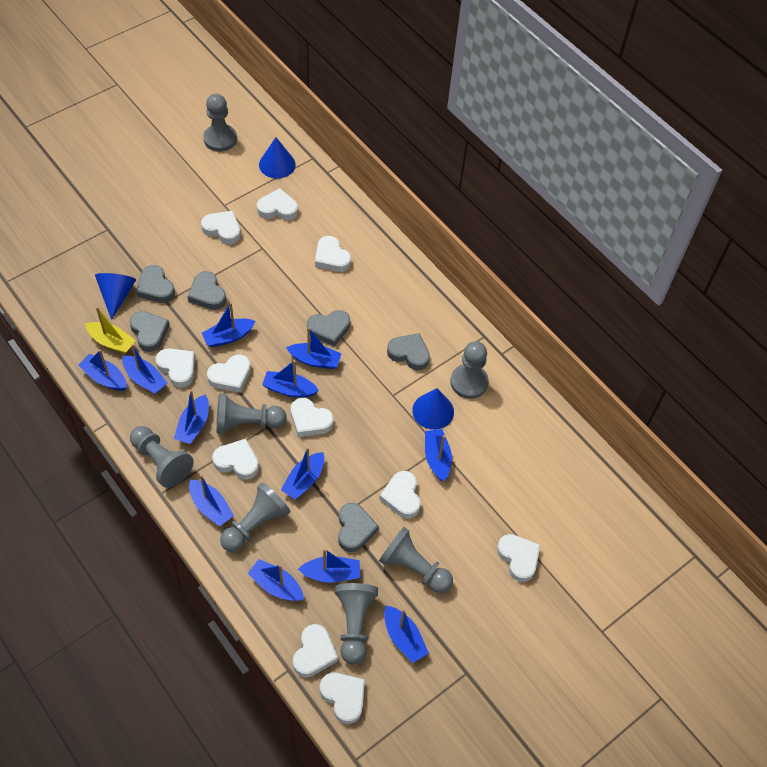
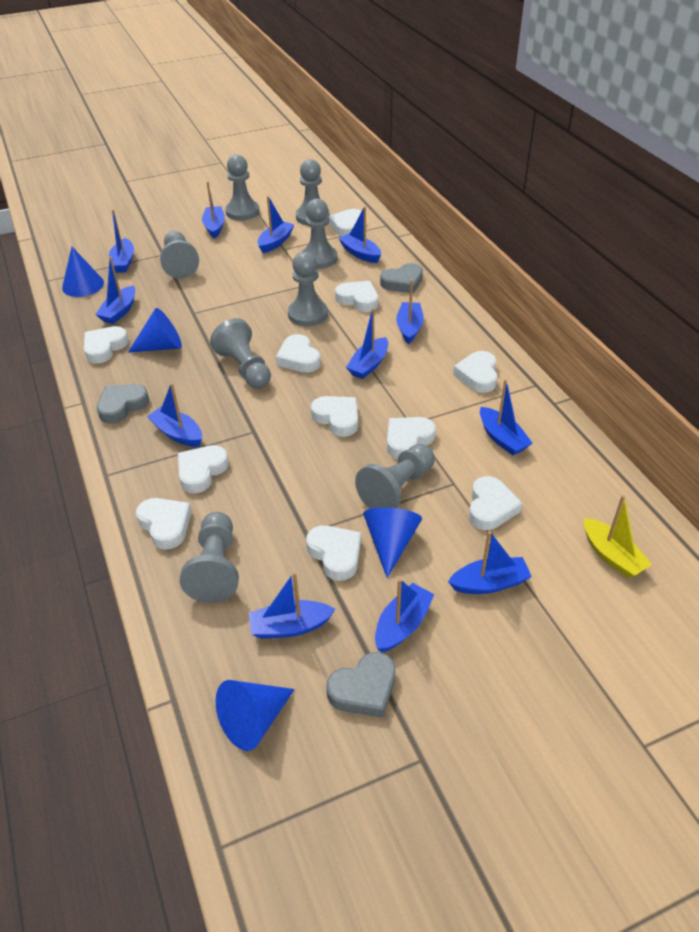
blue cone: 3 -> 4
grey heart: 6 -> 3
grey pawn: 7 -> 8

